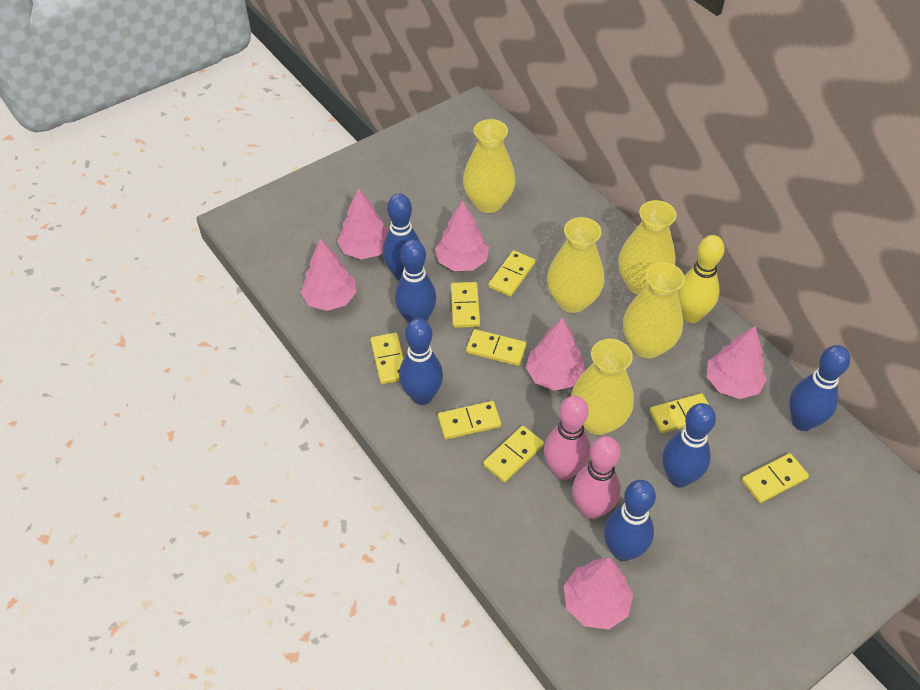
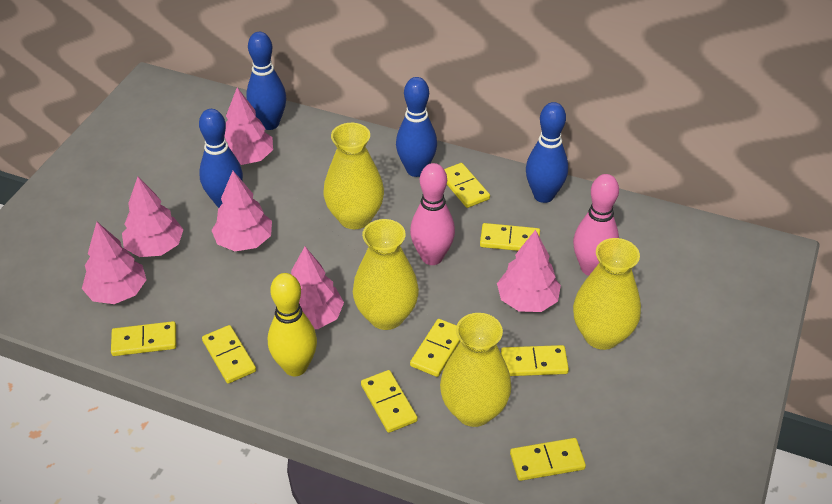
blue bowling pin: 6 -> 4
yellow vase: 5 -> 4

